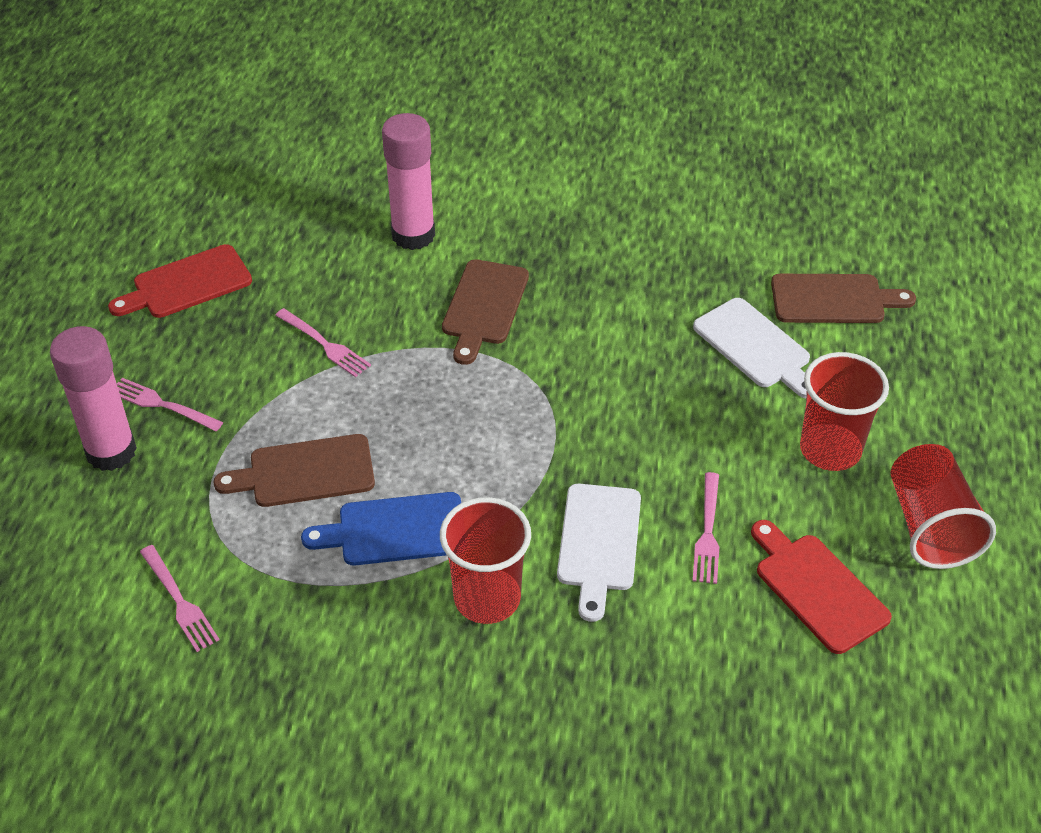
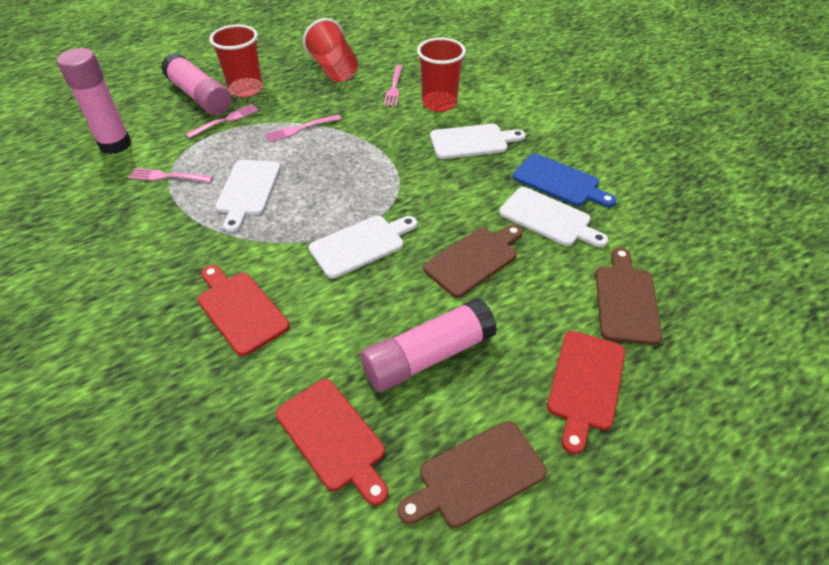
pink glue stick: 2 -> 3
red cutting board: 2 -> 3
white cutting board: 2 -> 4

